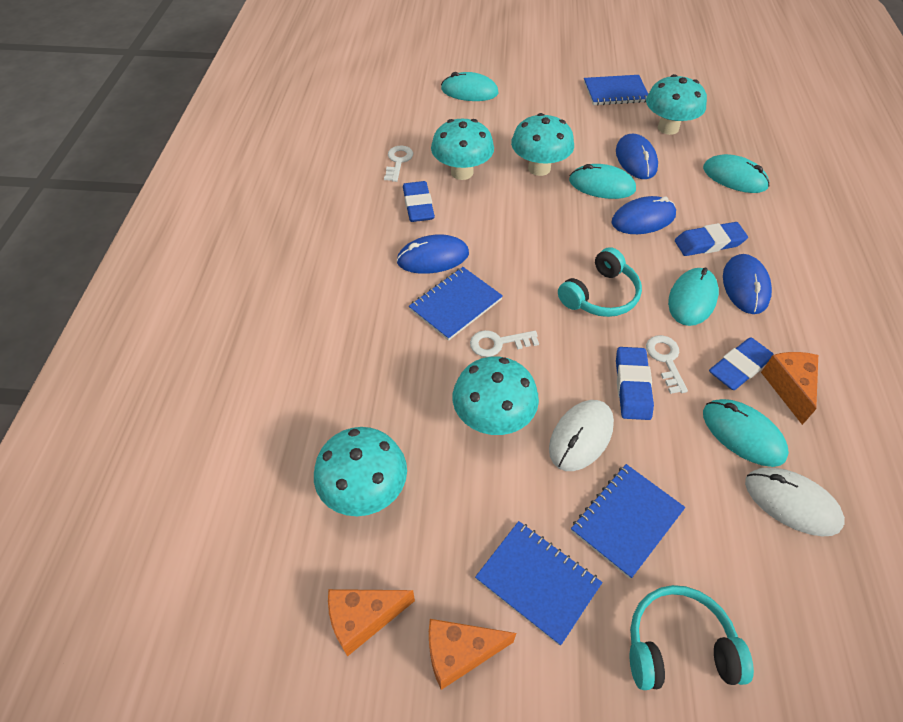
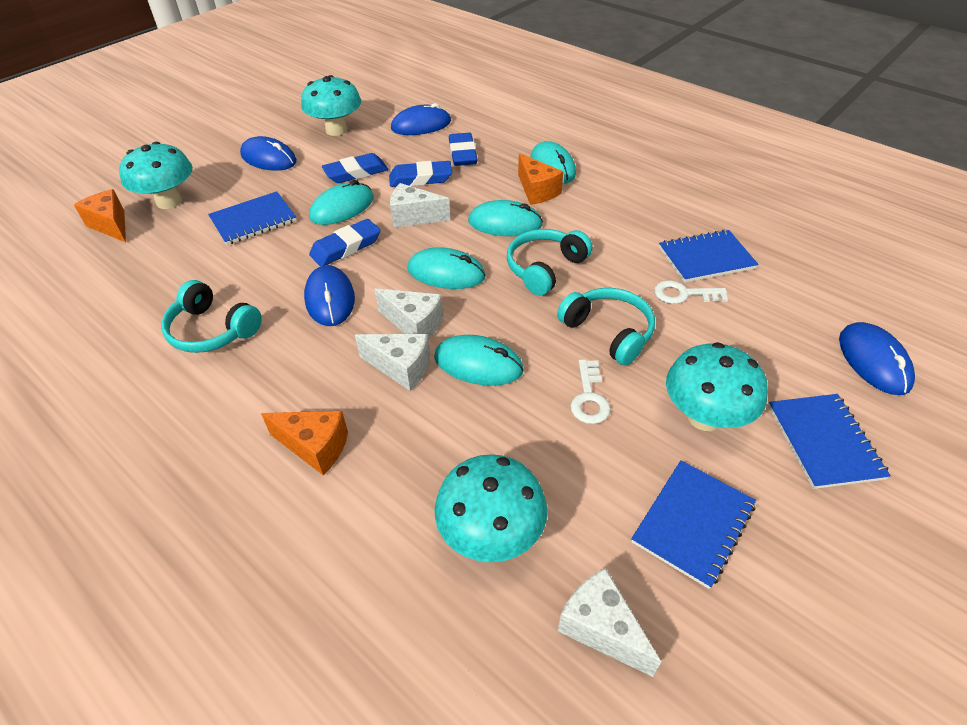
turquoise headphones: 2 -> 3
turquoise mushroom: 5 -> 4
white cheese: 0 -> 4
white key: 3 -> 2
white mouse: 2 -> 0

